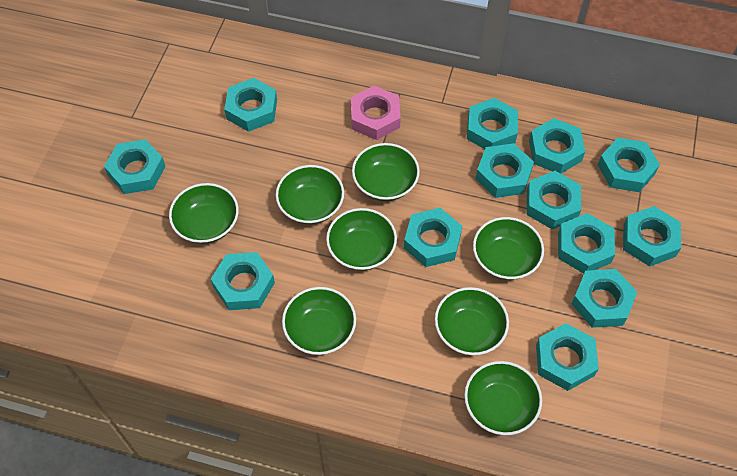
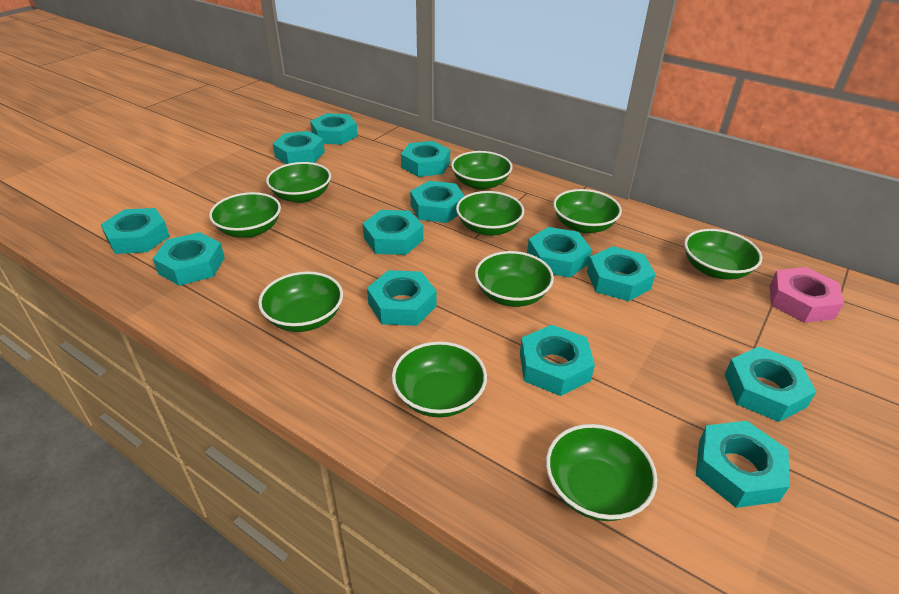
green bowl: 8 -> 10

